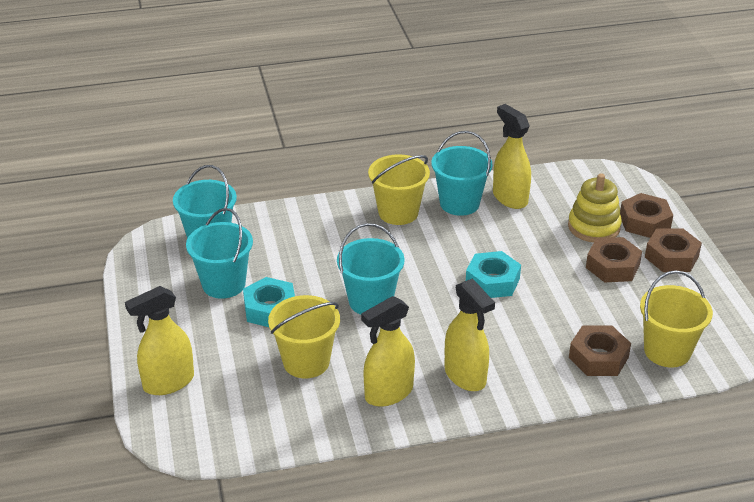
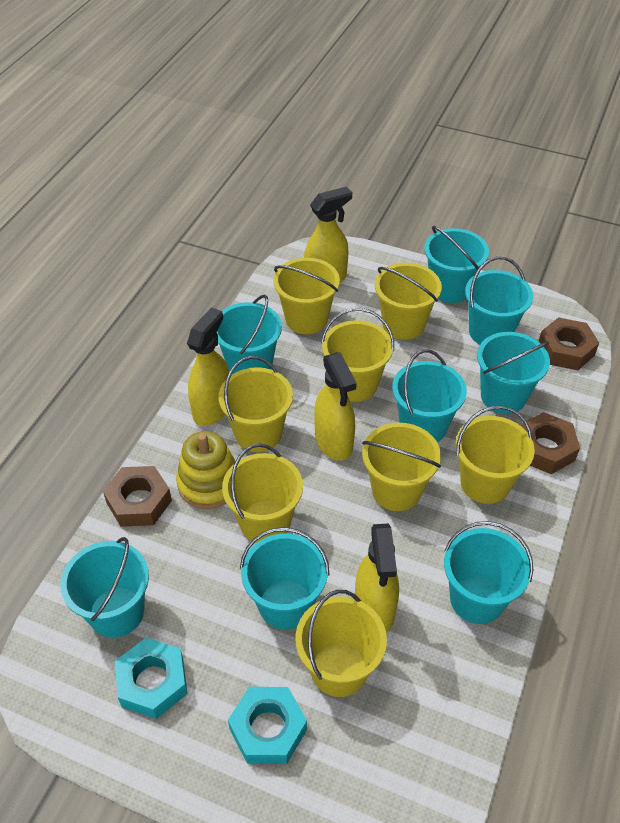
brown nut: 4 -> 3
turquoise bucket: 4 -> 8
yellow bucket: 3 -> 8

